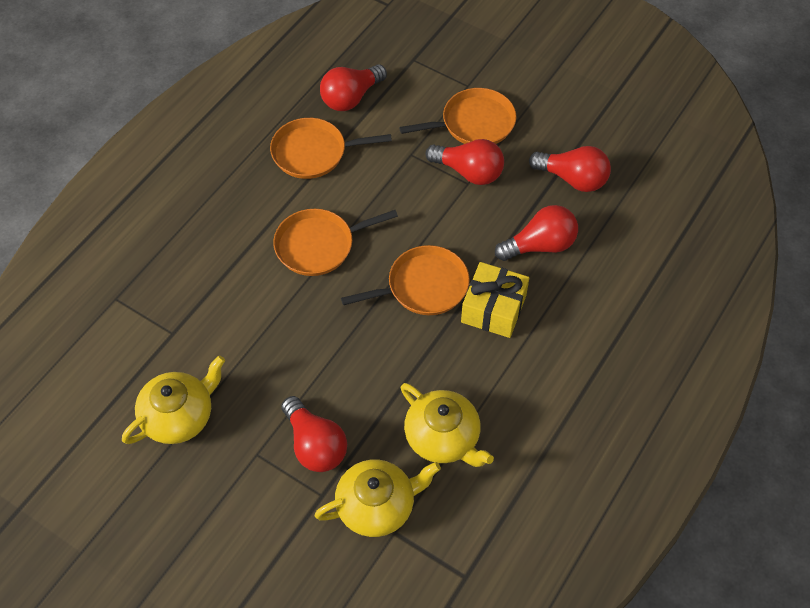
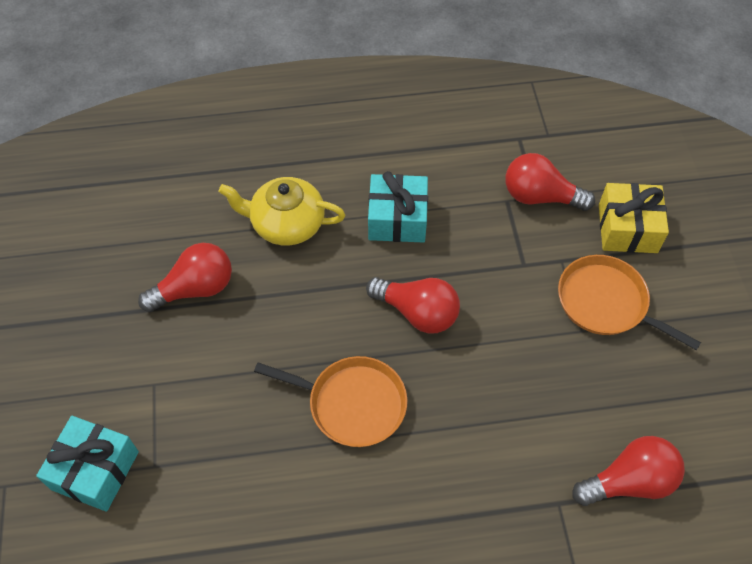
orange pan: 4 -> 2
red light bulb: 5 -> 4
turquoise gift: 0 -> 2
yellow teapot: 3 -> 1

